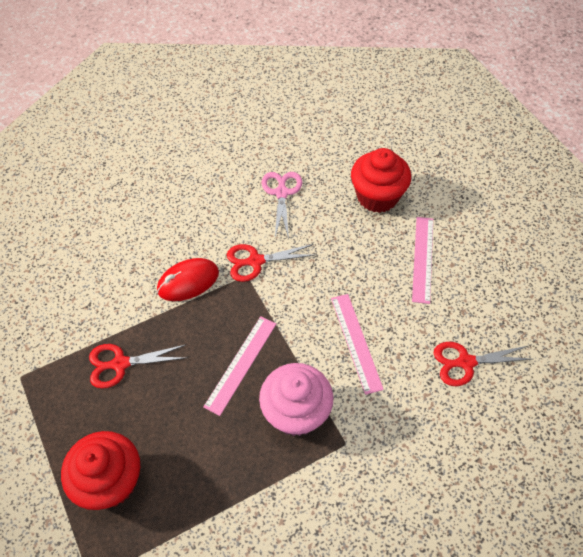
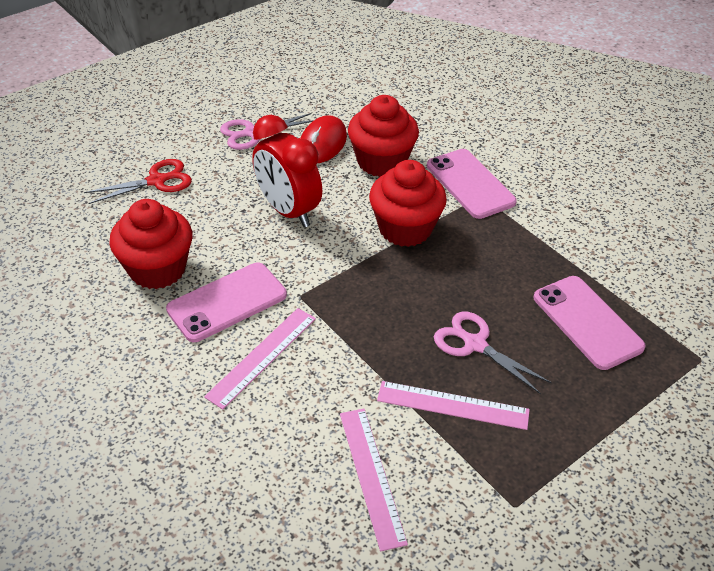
pink cupcake: 1 -> 0
pink phone: 0 -> 3
pink scissors: 1 -> 2
red clock: 0 -> 1
red cupcake: 2 -> 3
red scissors: 3 -> 1

